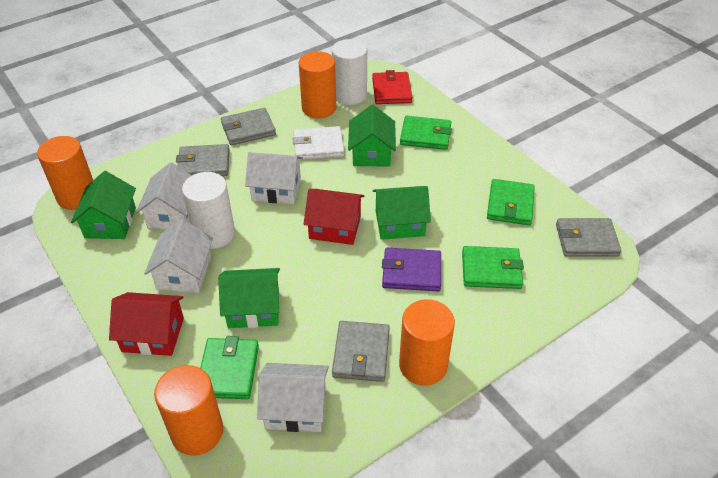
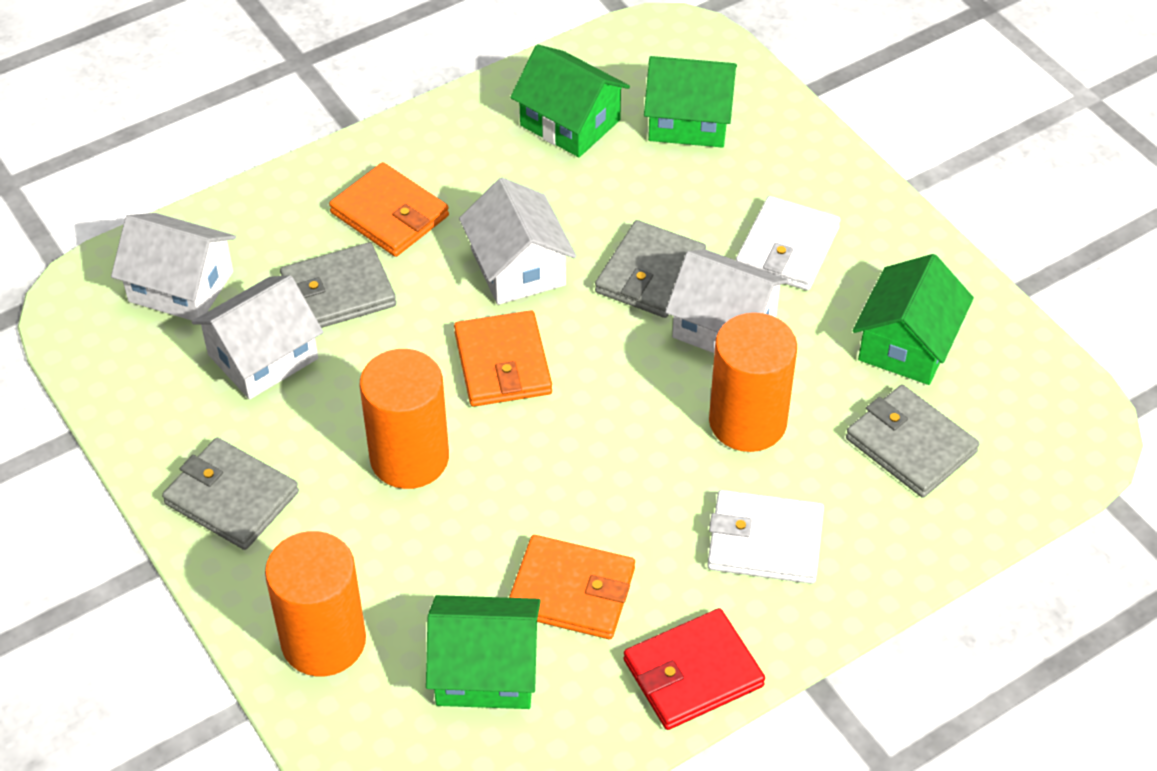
green wallet: 4 -> 0
orange cylinder: 4 -> 3
orange wallet: 0 -> 3
purple wallet: 1 -> 0
red house: 2 -> 0
white cylinder: 2 -> 0
white wallet: 1 -> 2

